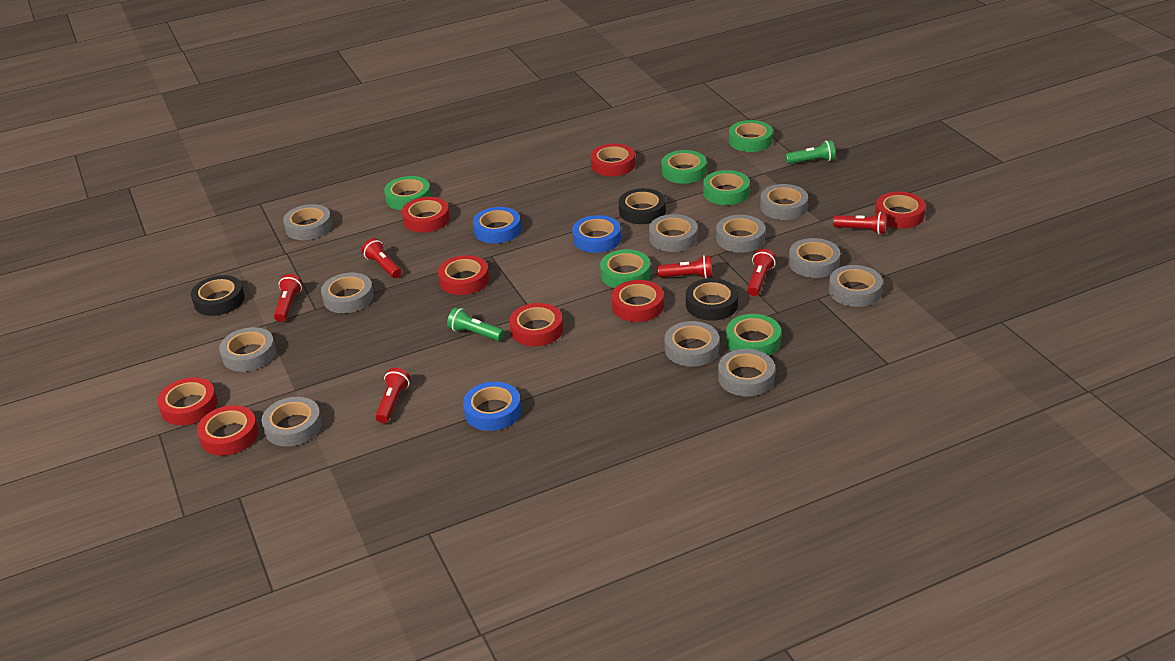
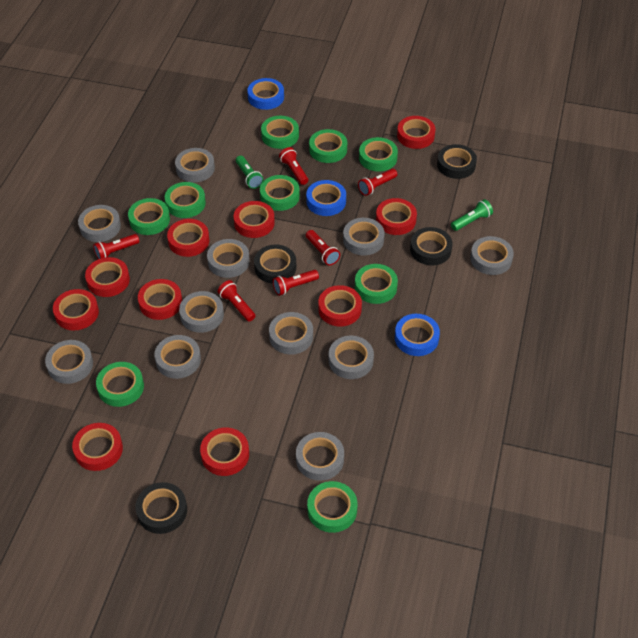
black tape: 3 -> 4
green tape: 6 -> 9
red tape: 8 -> 10

